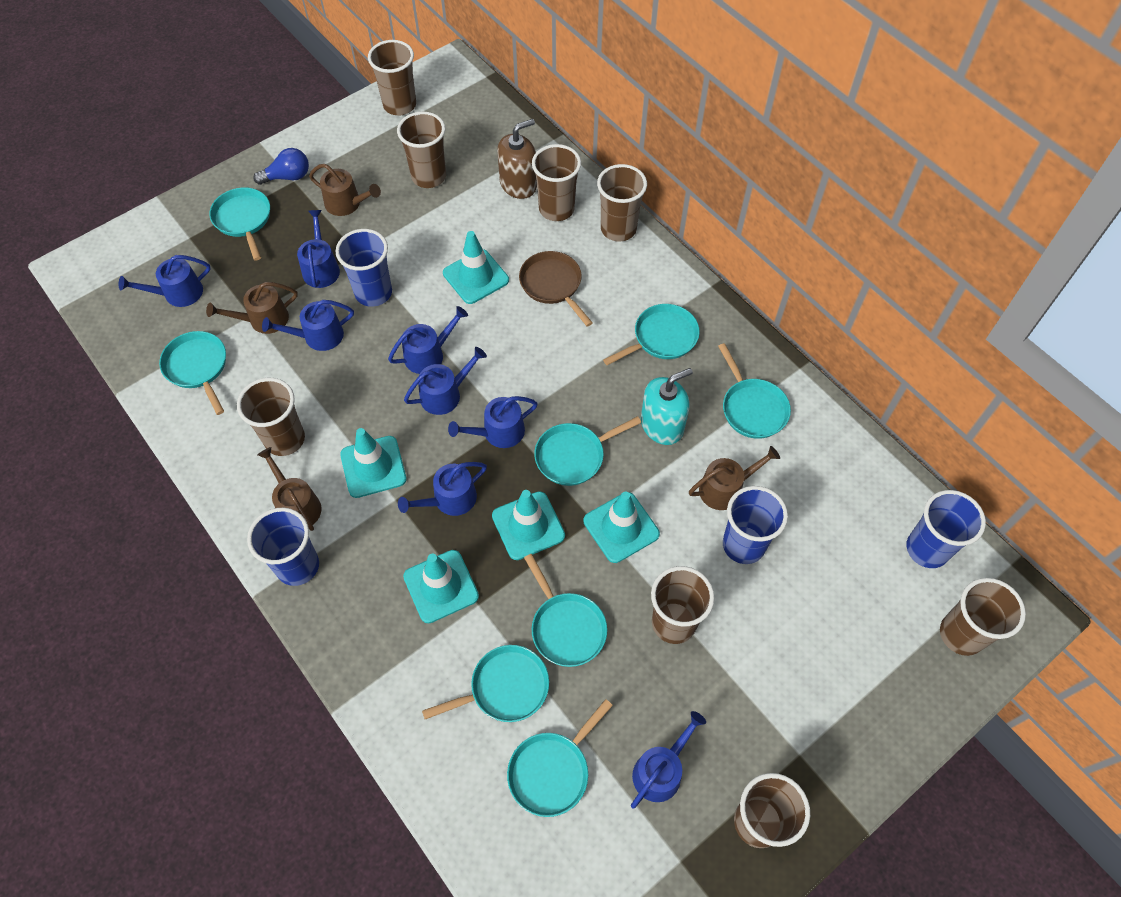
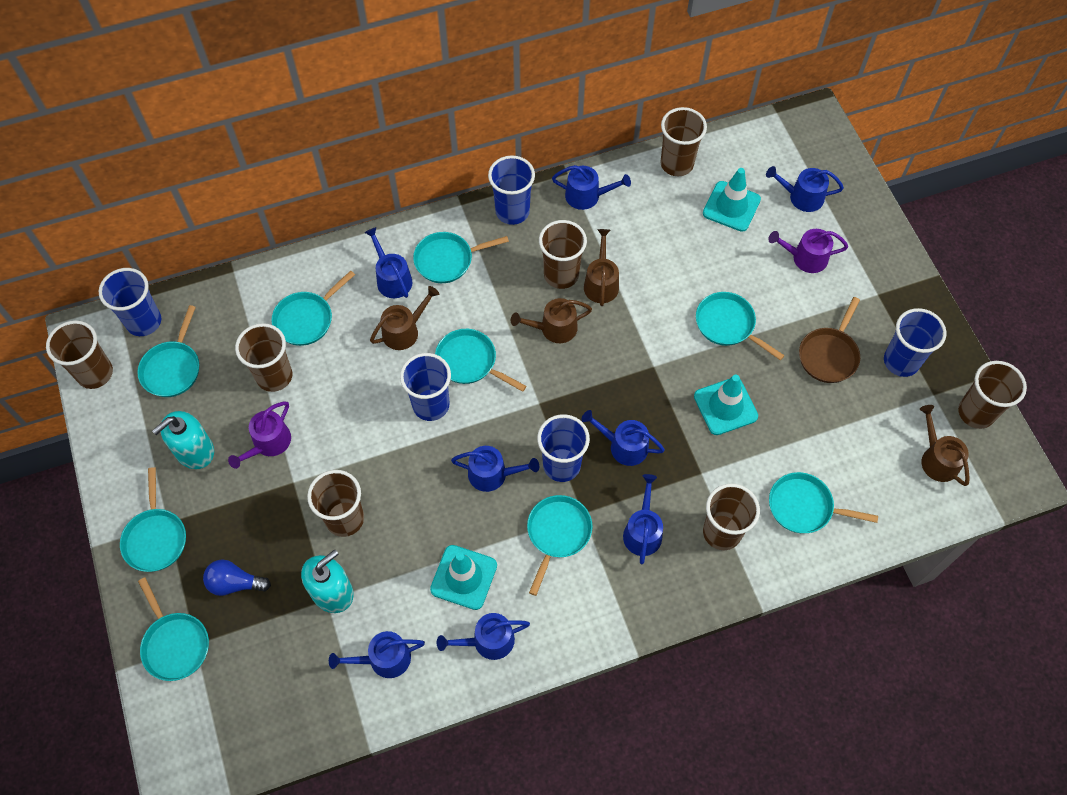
blue cup: 4 -> 5
brown cup: 8 -> 7
brown soap dispenser: 1 -> 0
purple watering can: 0 -> 2
turquoise pan: 8 -> 9
turquoise soap dispenser: 1 -> 2
turquoise traffic cone: 5 -> 3

